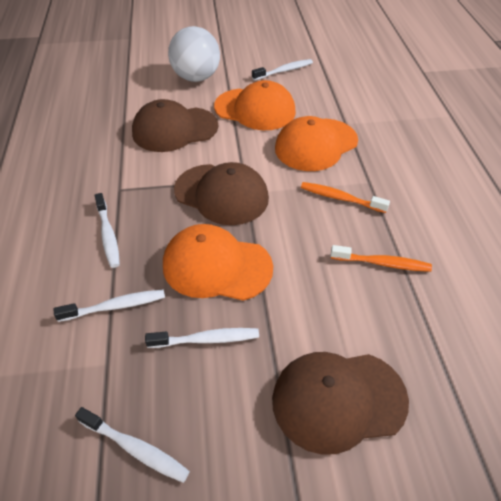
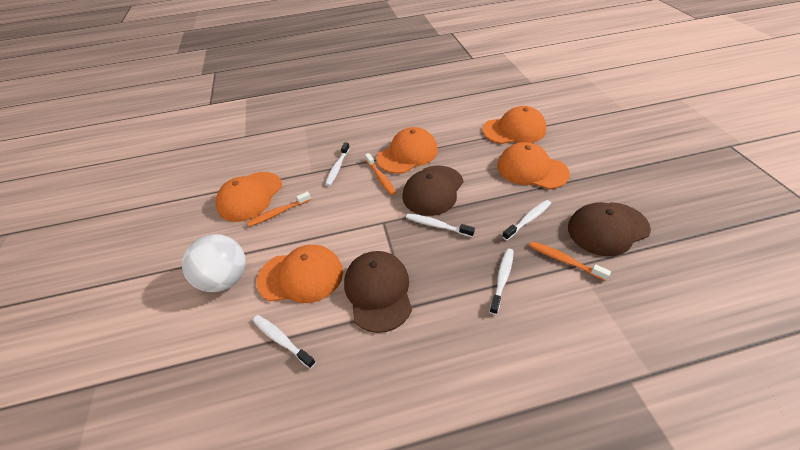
orange cap: 3 -> 5
orange toothbrush: 2 -> 3

